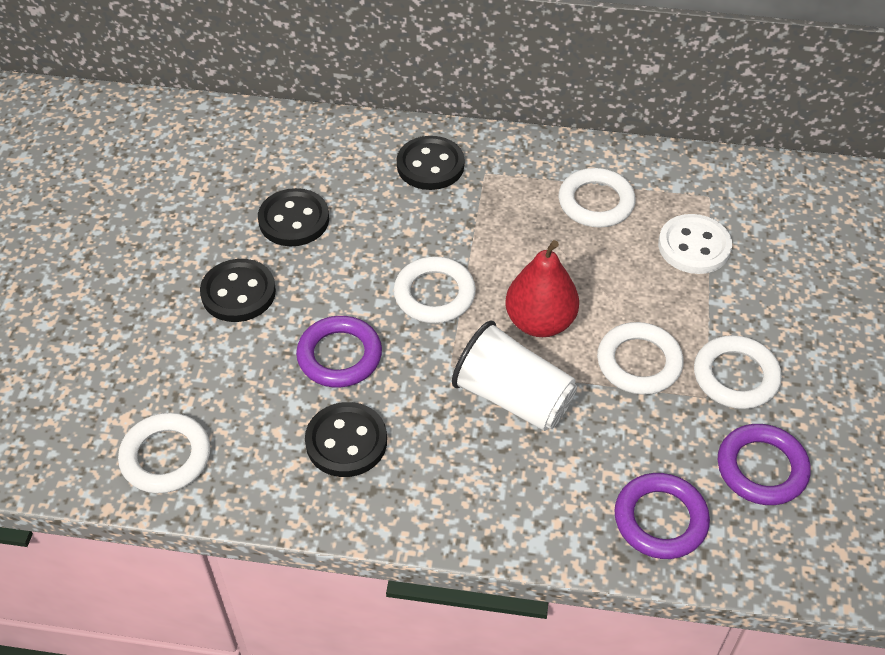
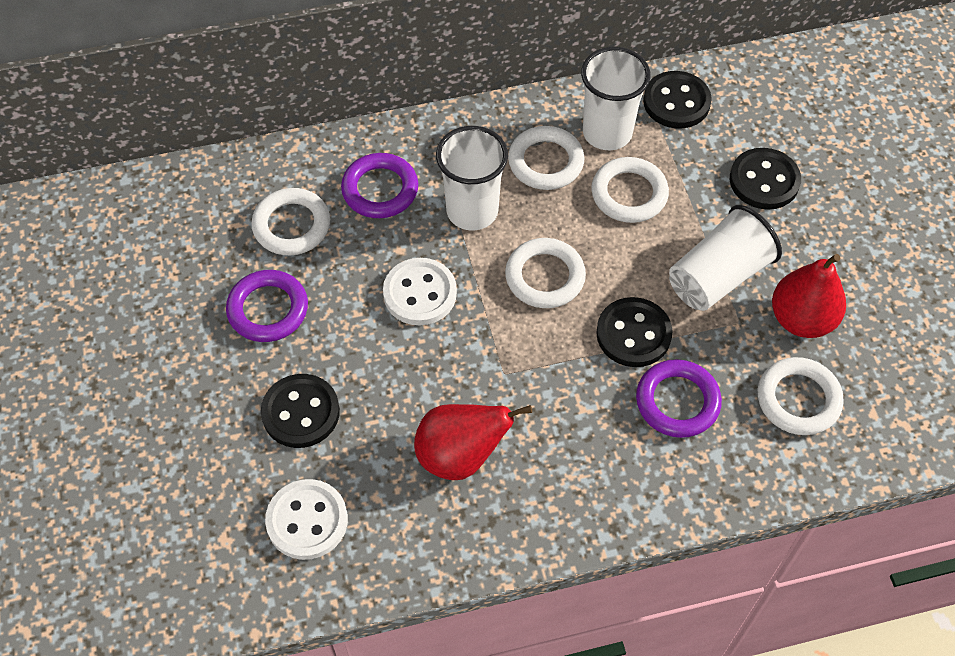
red pear: 1 -> 2
white button: 1 -> 2
white cup: 1 -> 3

